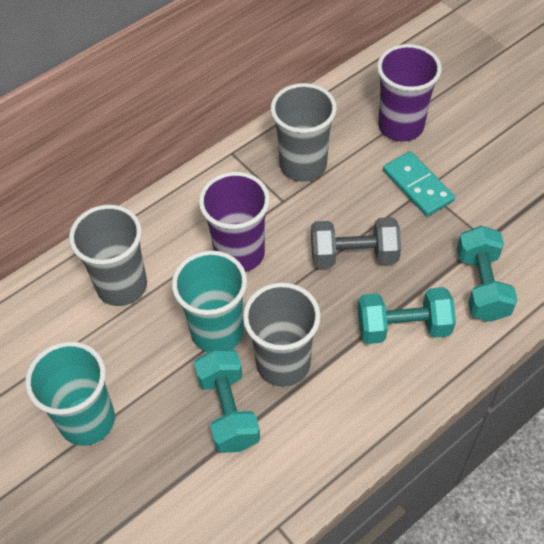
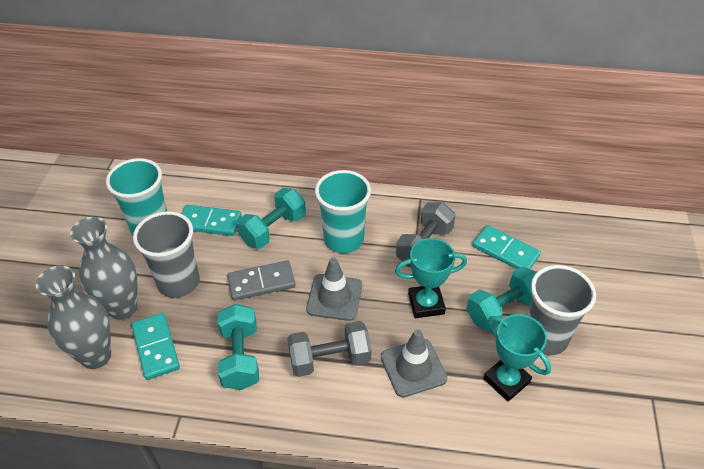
grey cup: 3 -> 2
grey domino: 0 -> 1
grey dumbbell: 1 -> 2
grey traffic cone: 0 -> 2
grey vase: 0 -> 2
purple cup: 2 -> 0
turquoise domino: 1 -> 3
turquoise trophy: 0 -> 2

